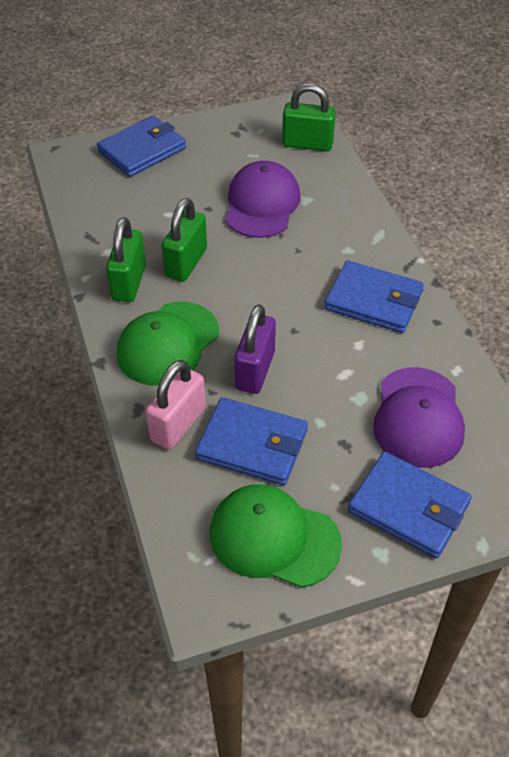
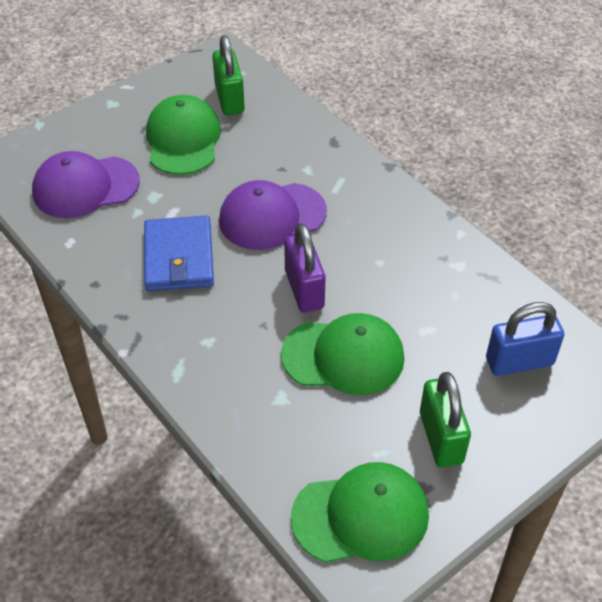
blue padlock: 0 -> 1
blue wallet: 4 -> 1
green cap: 2 -> 3
green padlock: 3 -> 2
pink padlock: 1 -> 0

